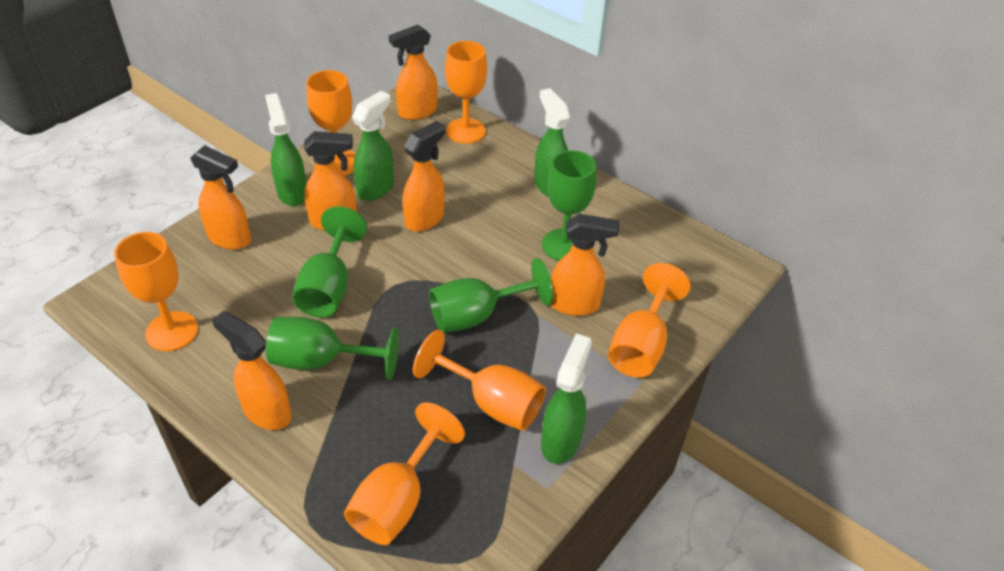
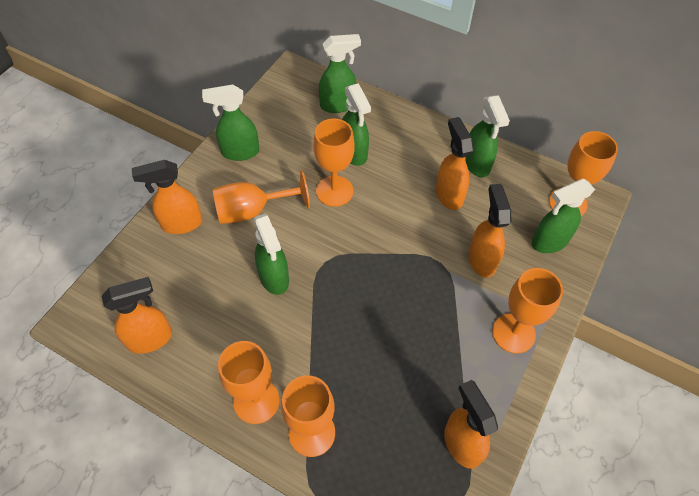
green goblet: 4 -> 0
green spray bottle: 4 -> 6
orange spray bottle: 6 -> 5

